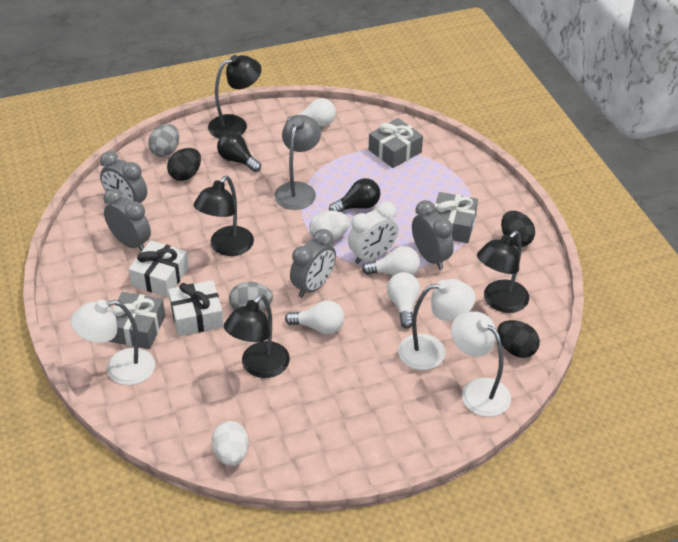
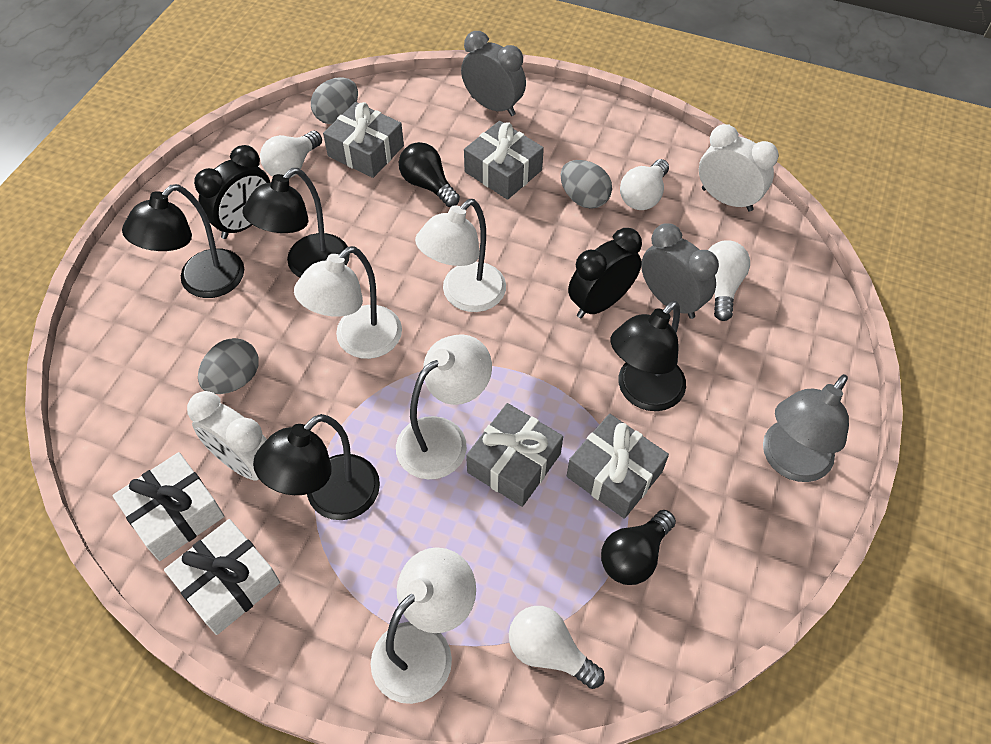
black clock: 0 -> 2
black egg: 3 -> 0
grey clock: 4 -> 2
grey egg: 2 -> 3
grey gift: 3 -> 4
white clock: 1 -> 2
white egg: 2 -> 0
white lamp: 3 -> 4

